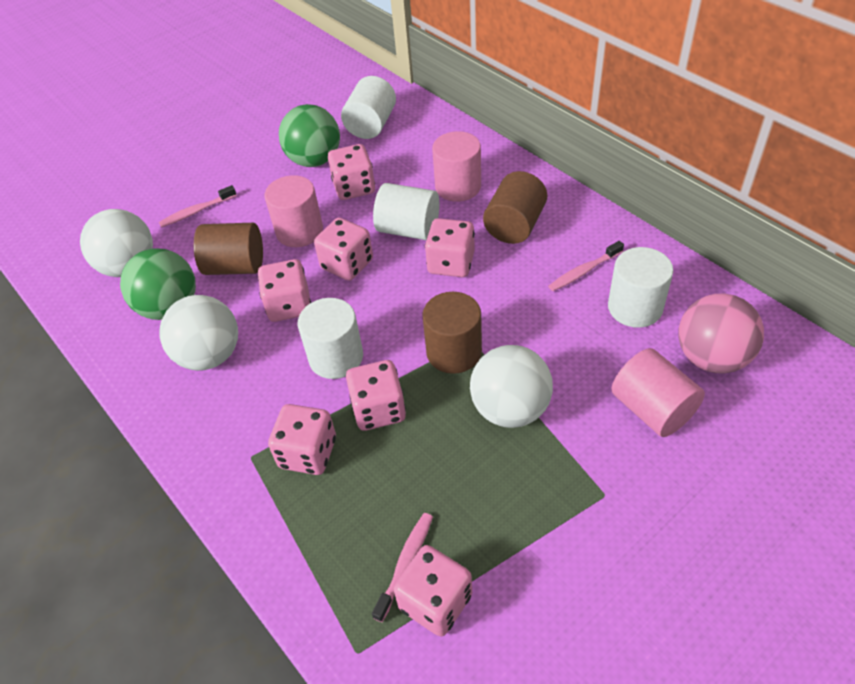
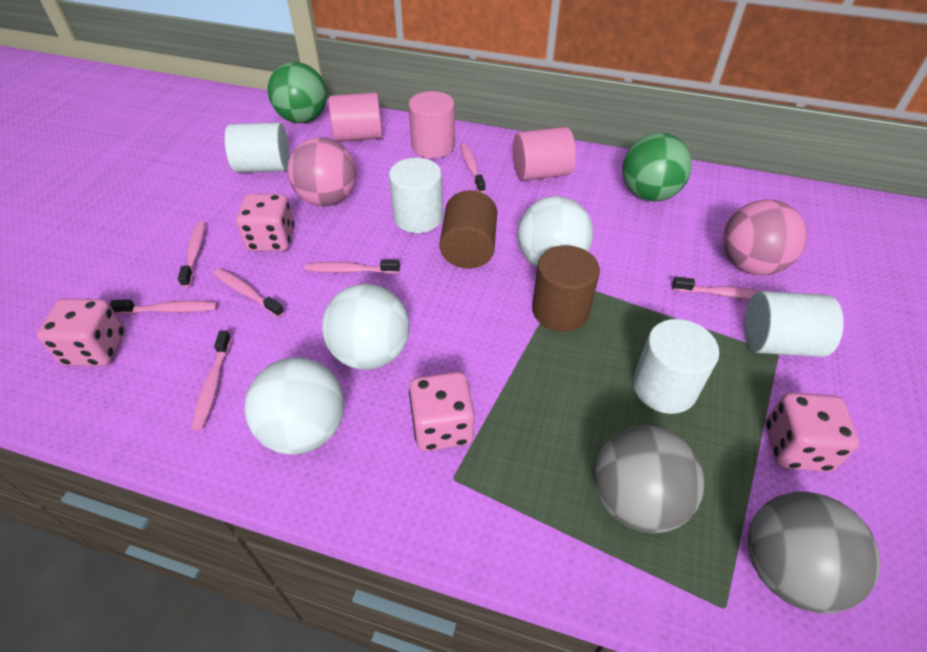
brown cylinder: 3 -> 2
grey ball: 0 -> 2
pink ball: 1 -> 2
pink dice: 7 -> 4
pink toothbrush: 3 -> 7

